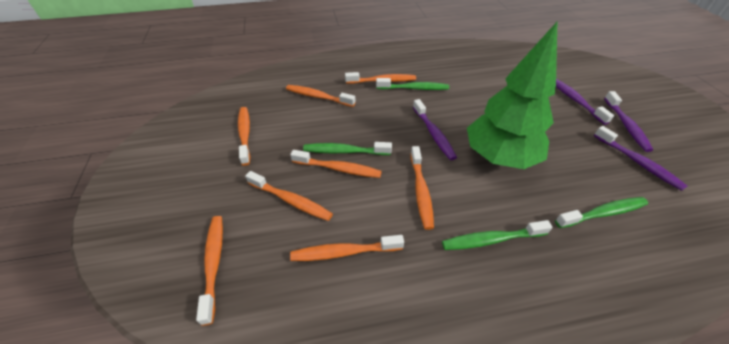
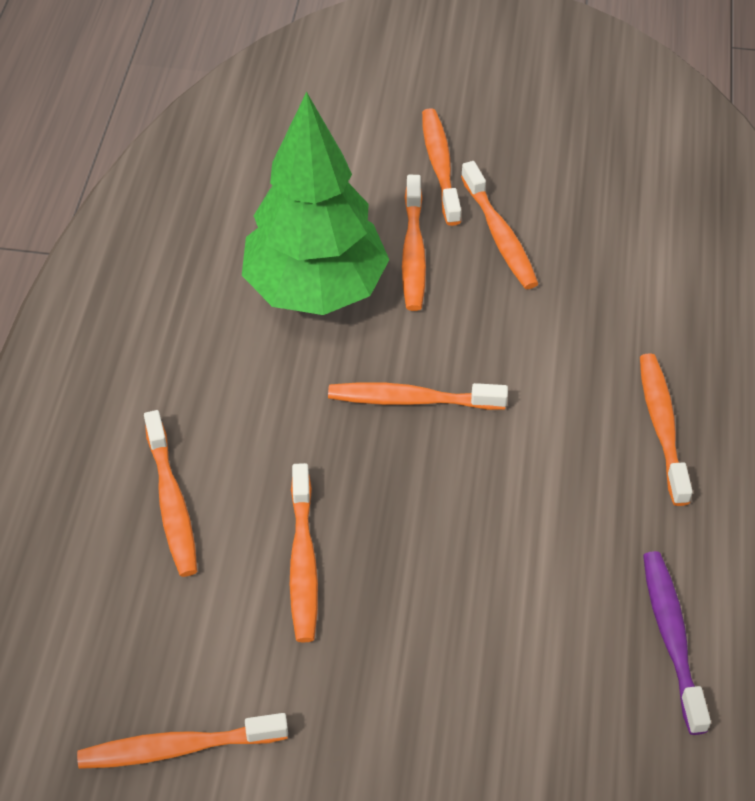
green toothbrush: 4 -> 0
purple toothbrush: 4 -> 1

